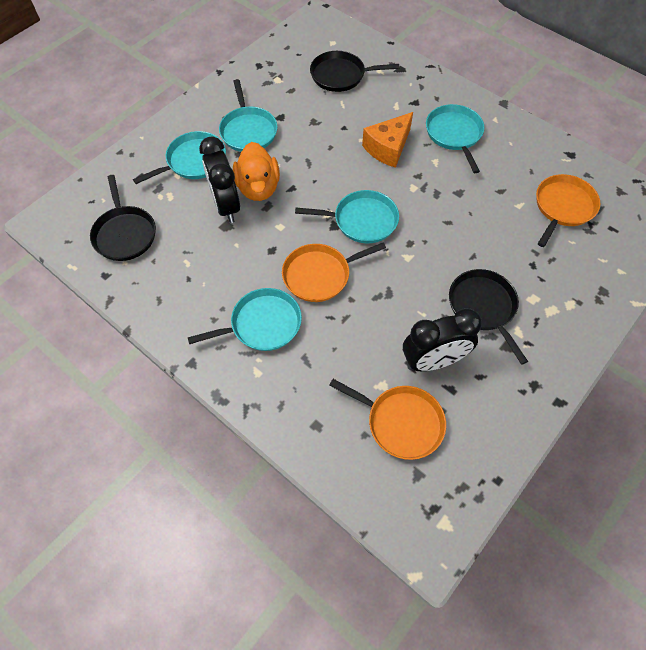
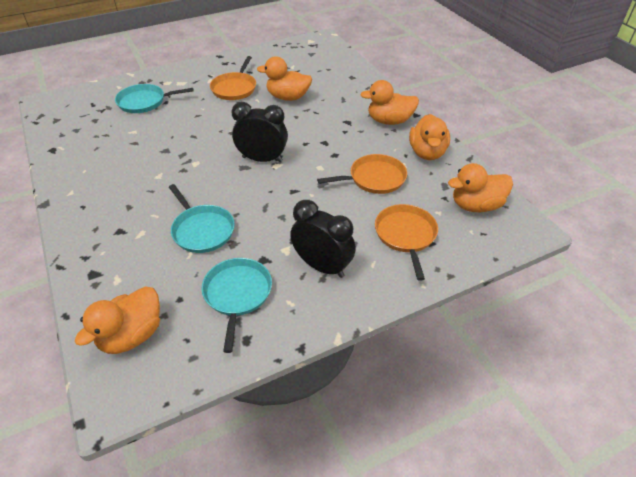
black pan: 3 -> 0
orange cheese: 1 -> 0
orange duck: 1 -> 5
turquoise pan: 5 -> 3

